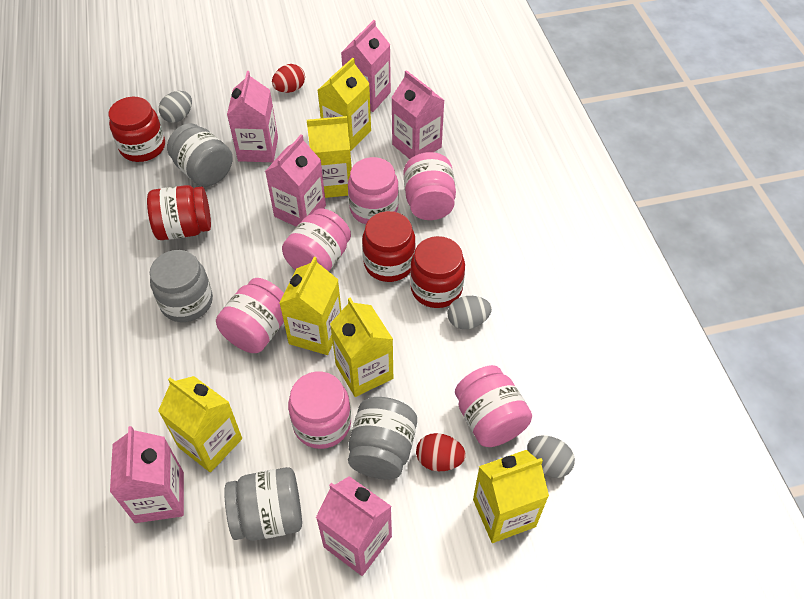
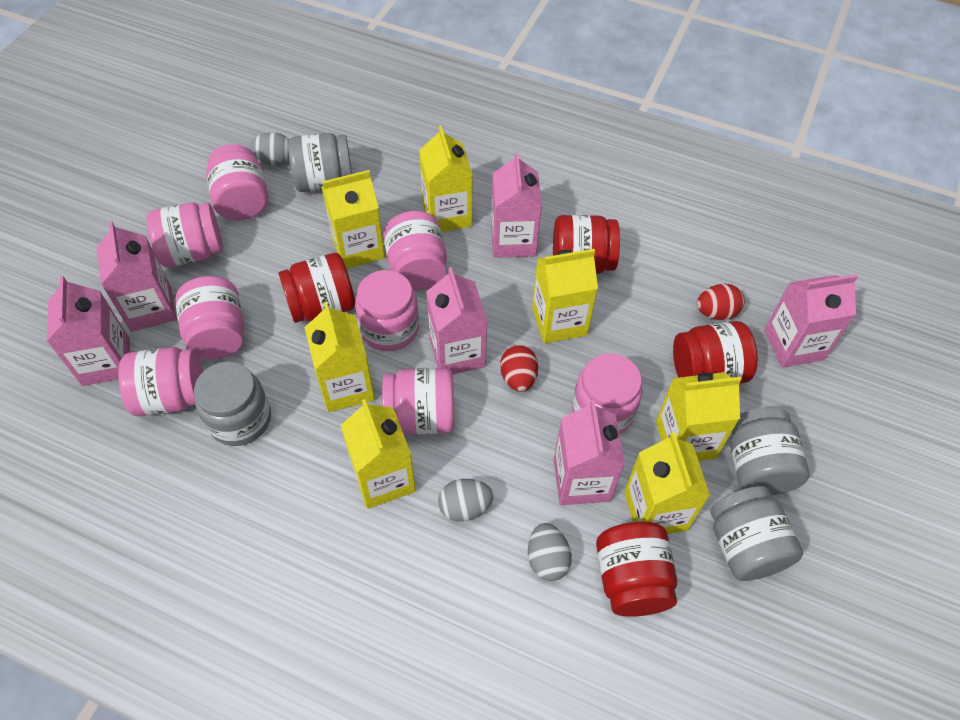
pink jar: 6 -> 8
yellow carton: 6 -> 7

